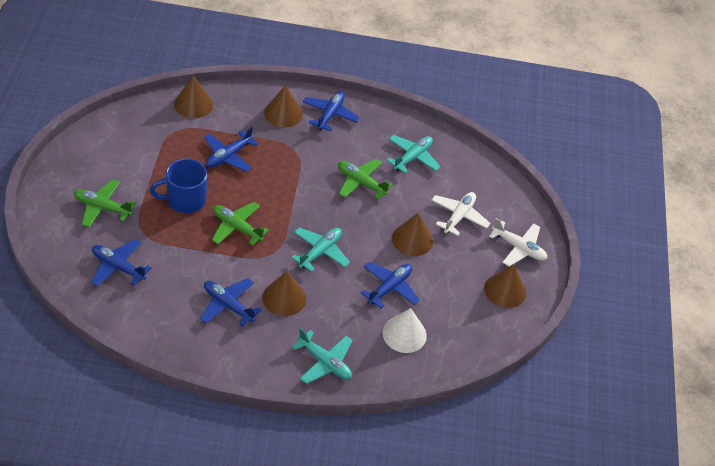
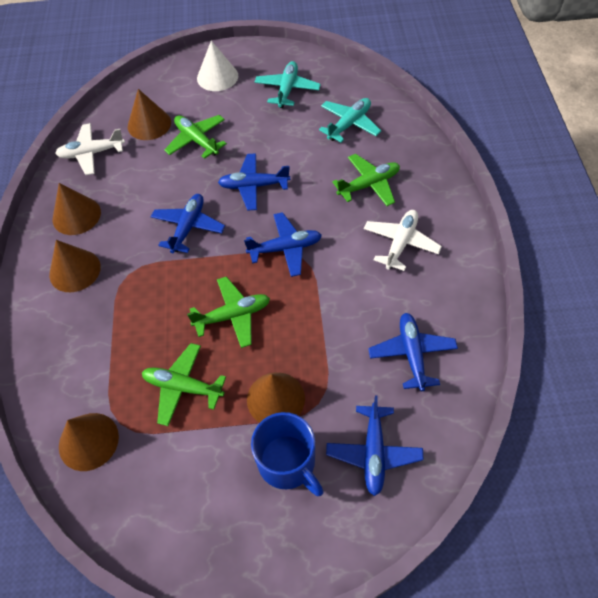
green plane: 3 -> 4
turquoise plane: 3 -> 2

